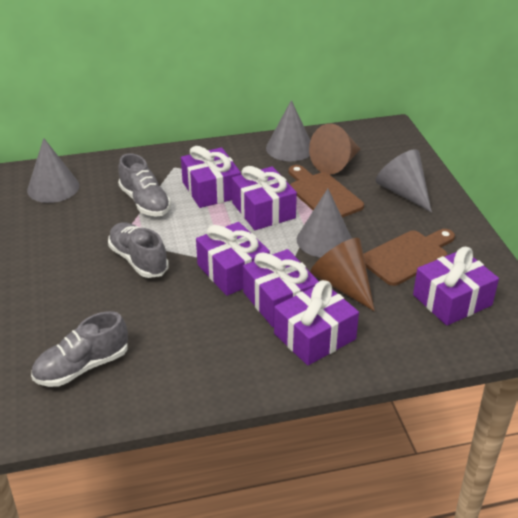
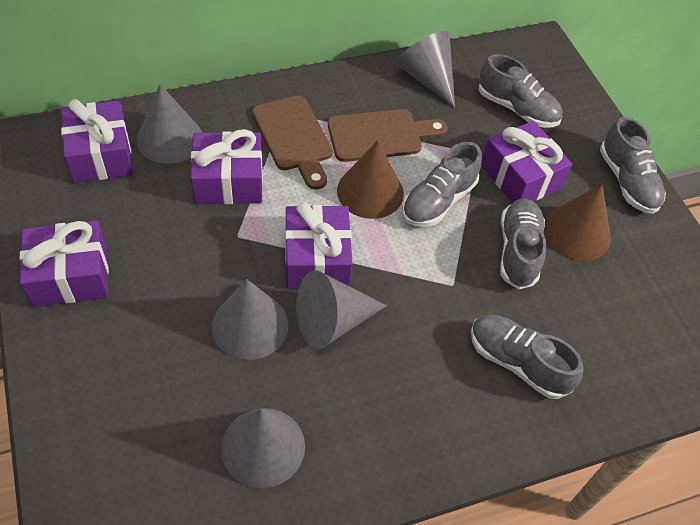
grey cone: 4 -> 5
grey shoe: 3 -> 5
purple gift: 6 -> 5

